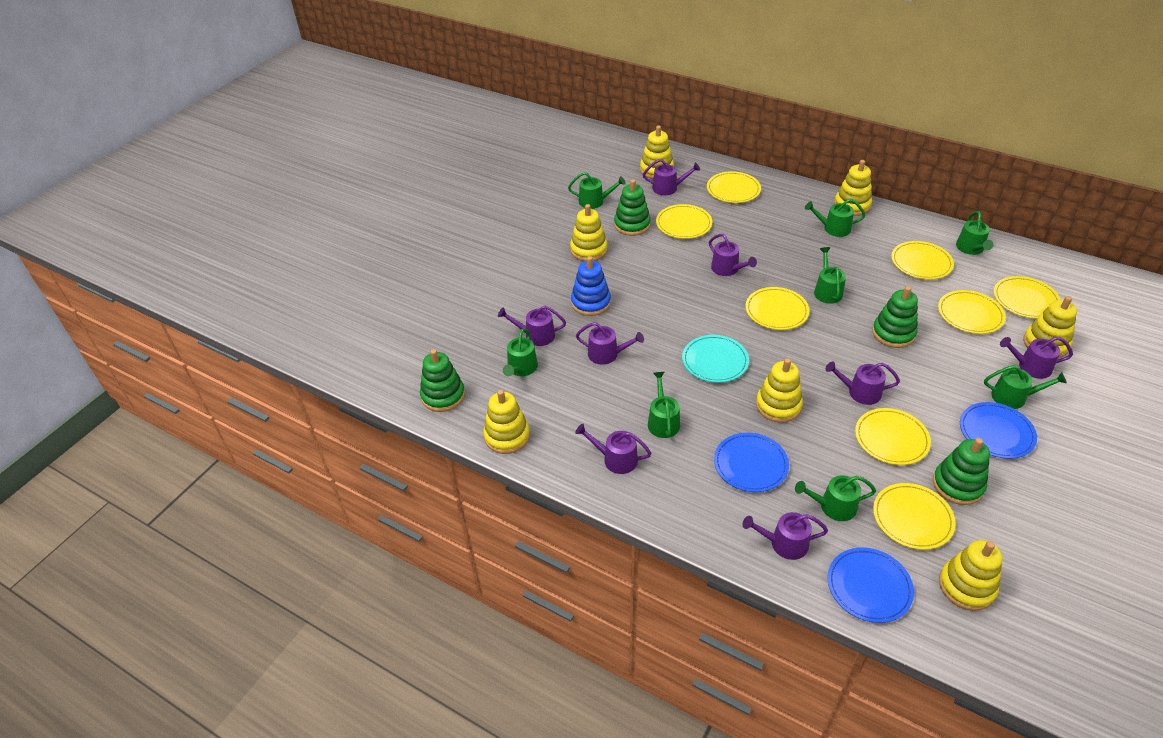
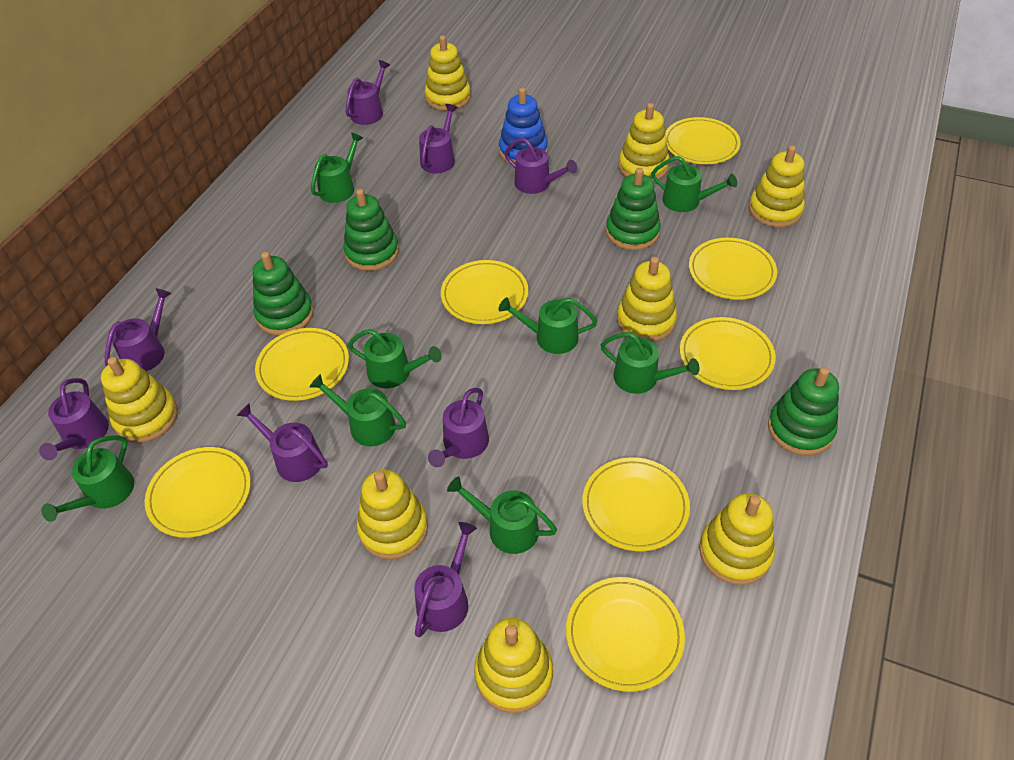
blue plate: 3 -> 0
turquoise plate: 1 -> 0
yellow stacking toy: 7 -> 8

